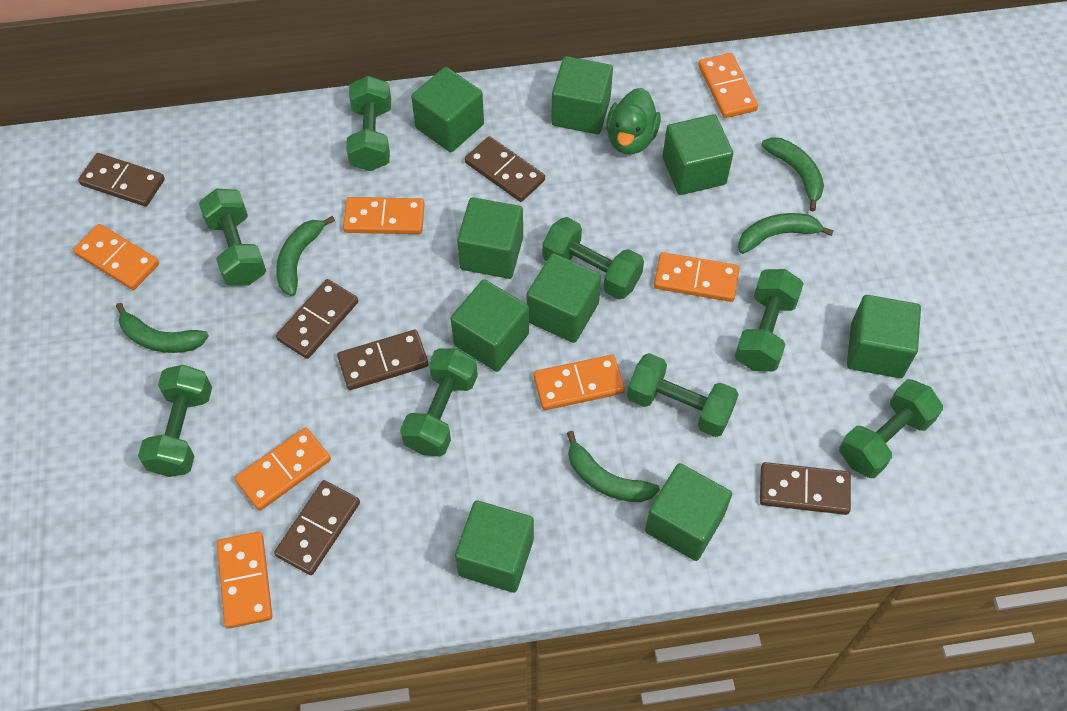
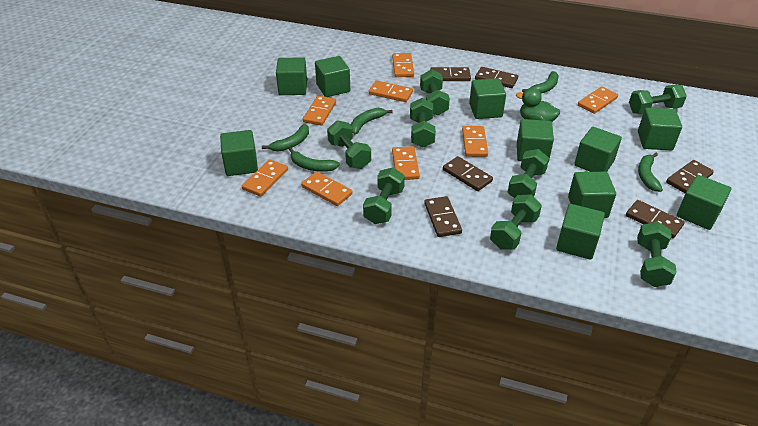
green cube: 9 -> 10
orange domino: 7 -> 8

